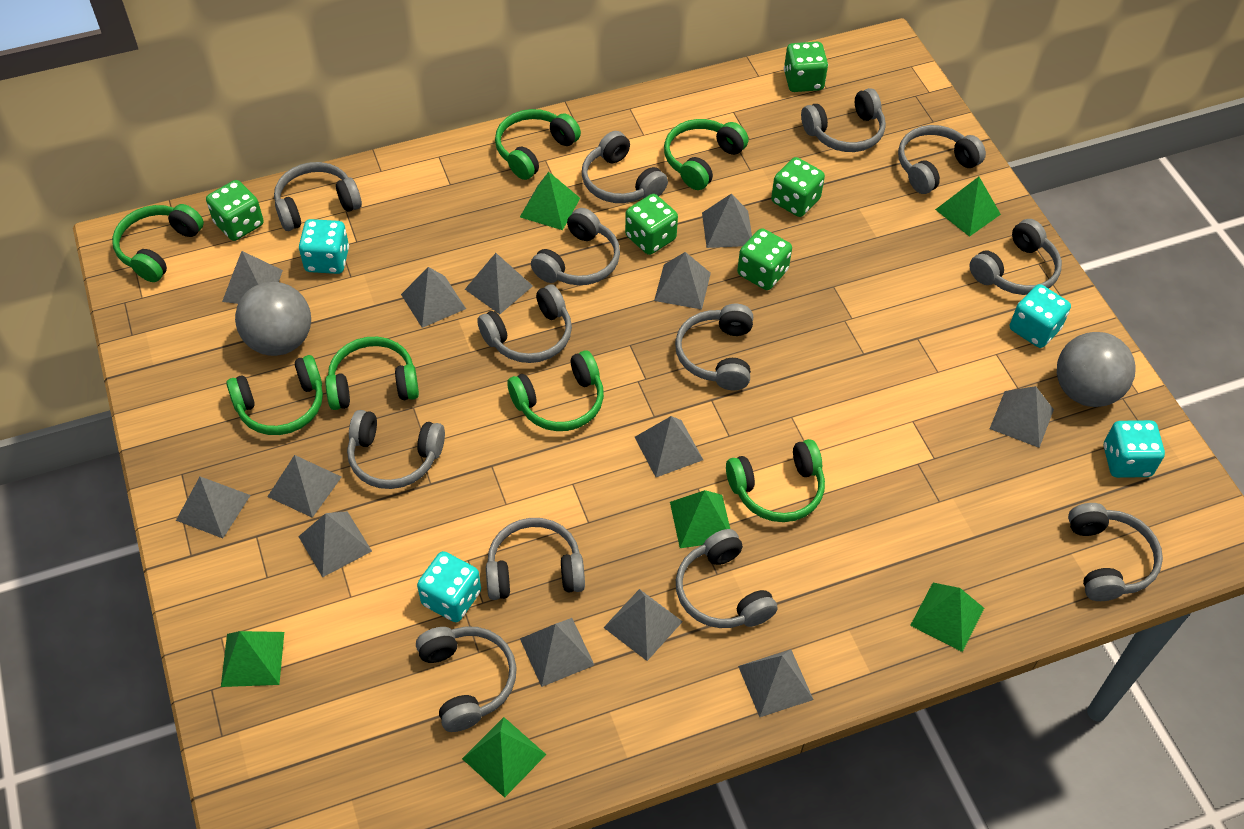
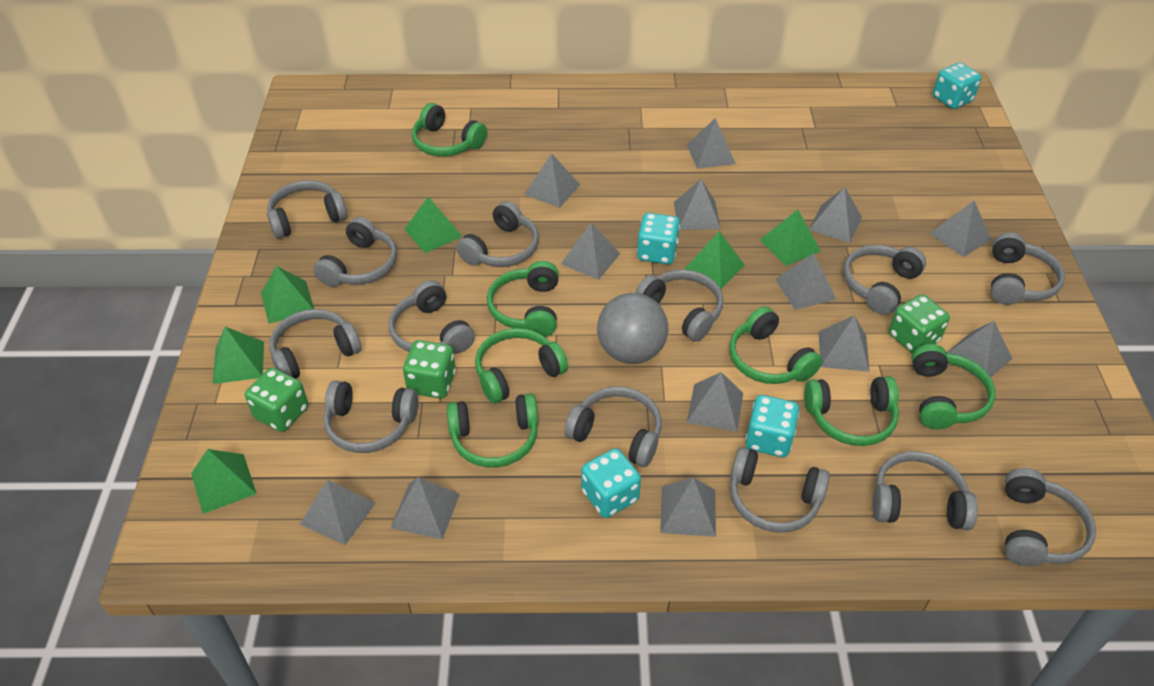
green dice: 5 -> 3
grey ball: 2 -> 1

